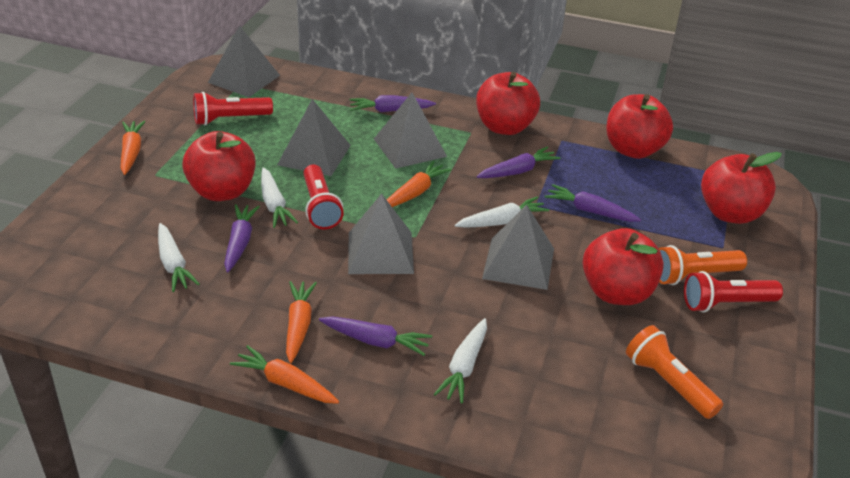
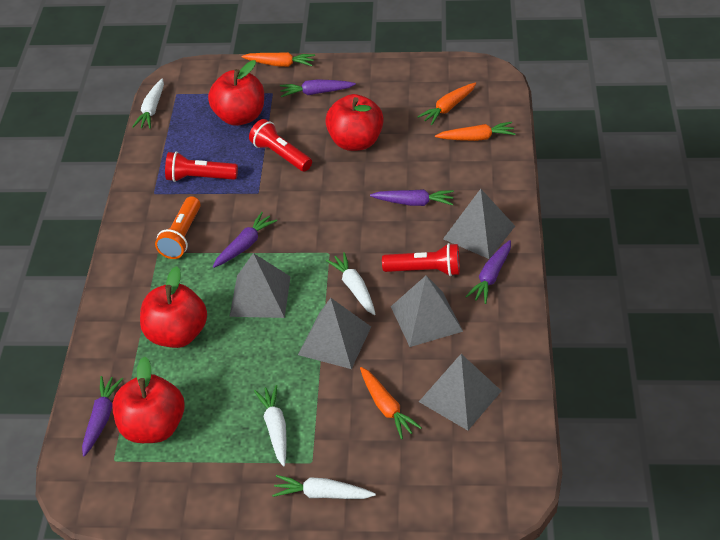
orange flashlight: 2 -> 1
red apple: 5 -> 4

